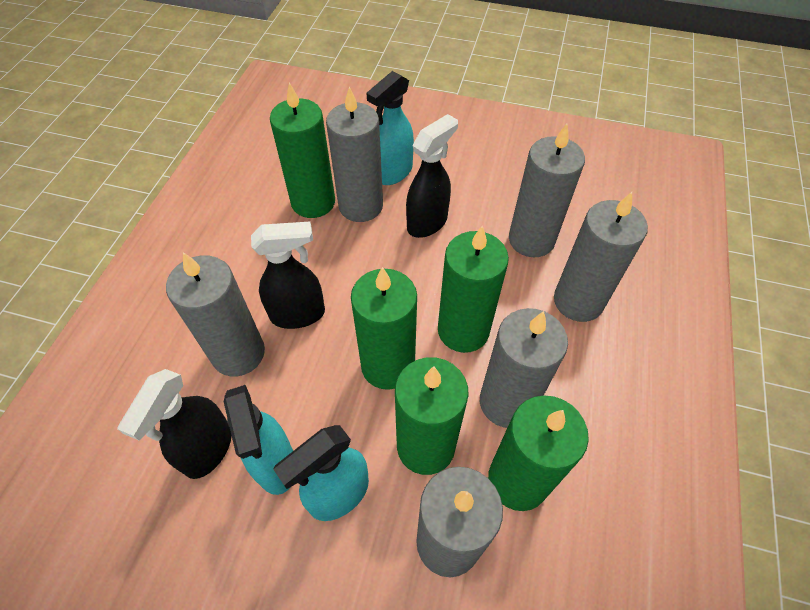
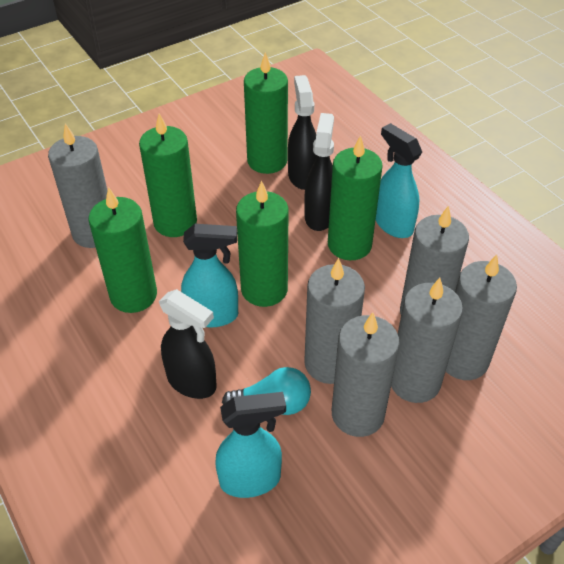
turquoise light bulb: 0 -> 1

